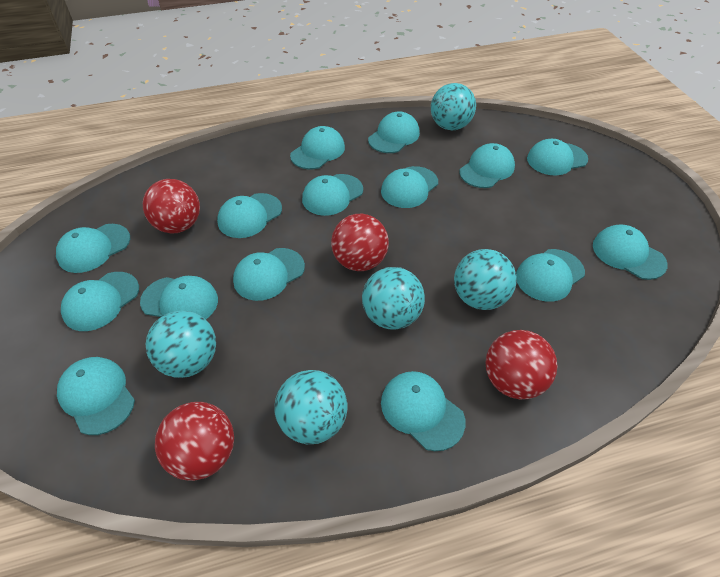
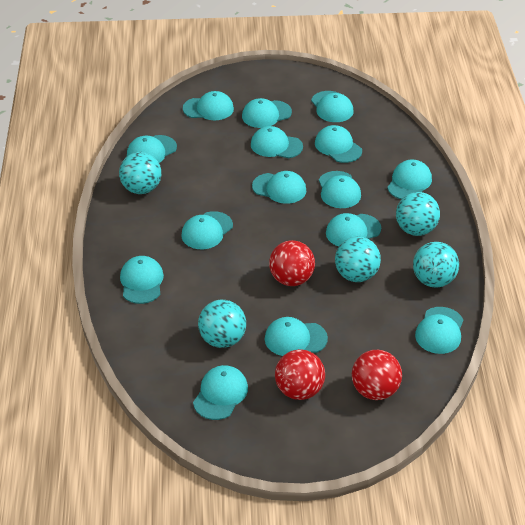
red ball: 4 -> 3

